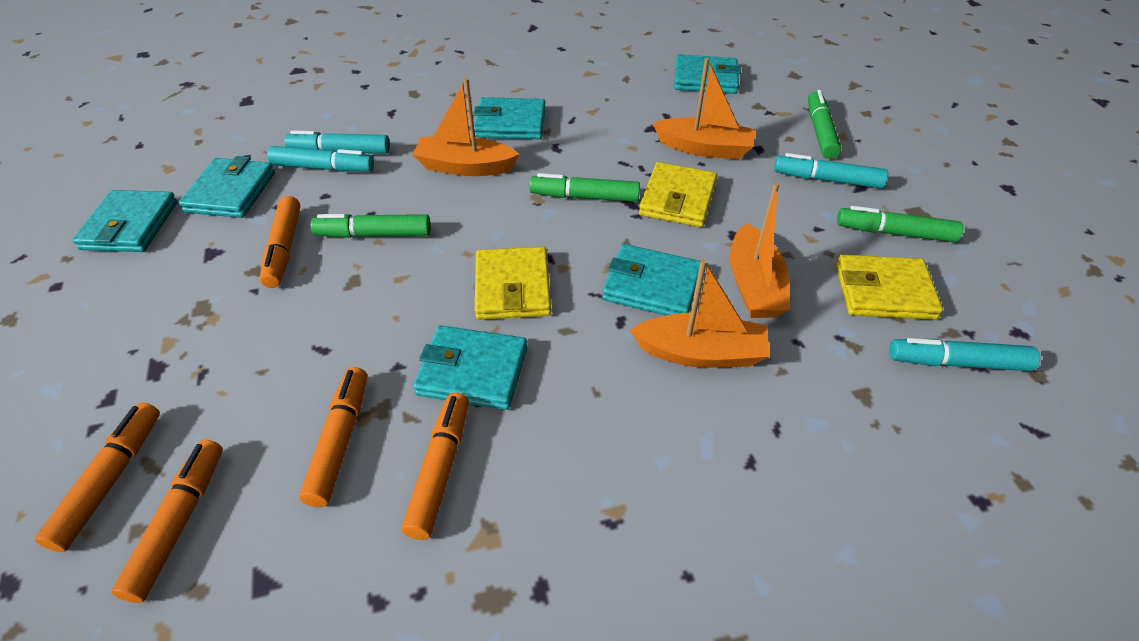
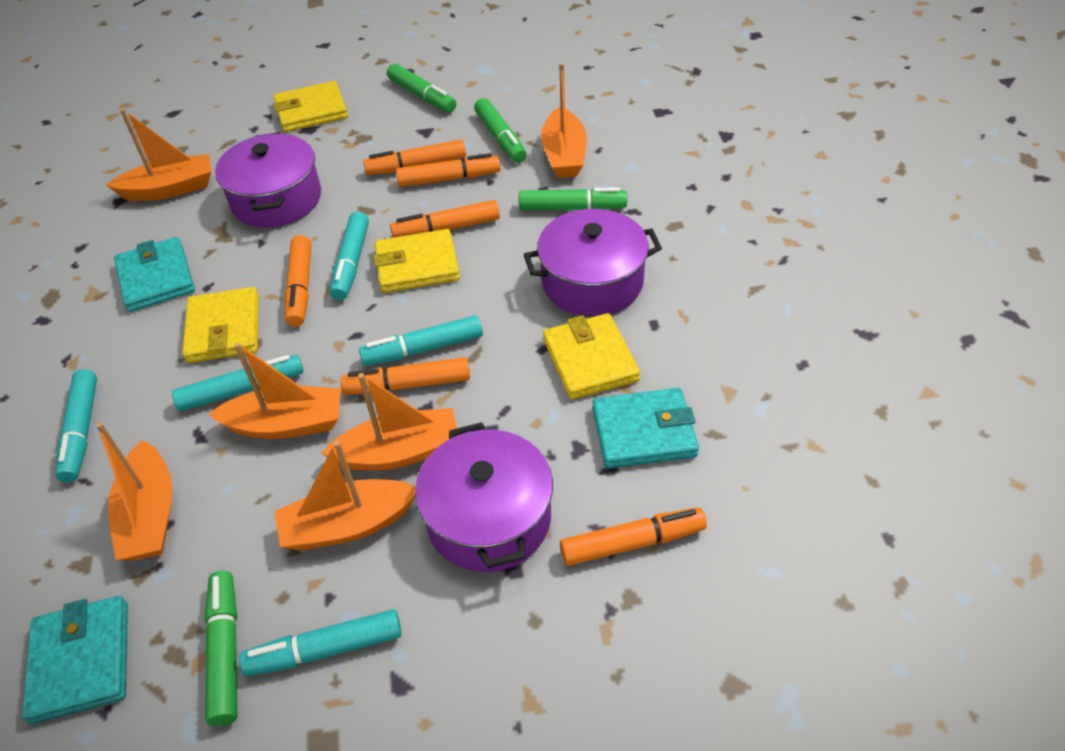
orange boat: 4 -> 6
orange marker: 5 -> 6
purple pot: 0 -> 3
turquoise marker: 4 -> 5
turquoise wallet: 6 -> 3
yellow wallet: 3 -> 4

